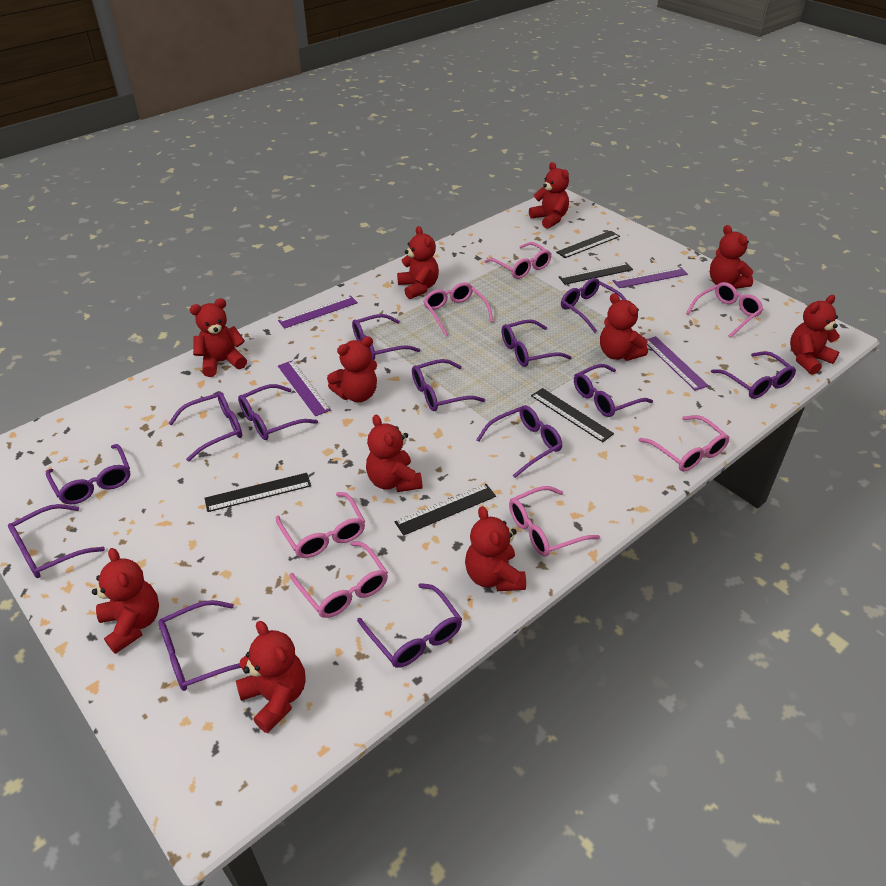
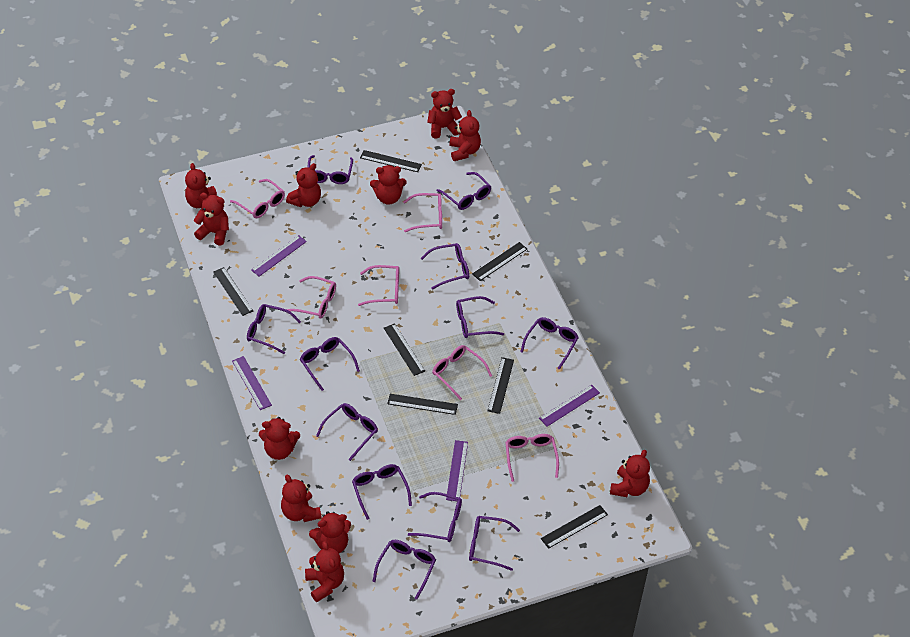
black ruler: 5 -> 7
pink glasses: 7 -> 6
purple glasses: 13 -> 12

